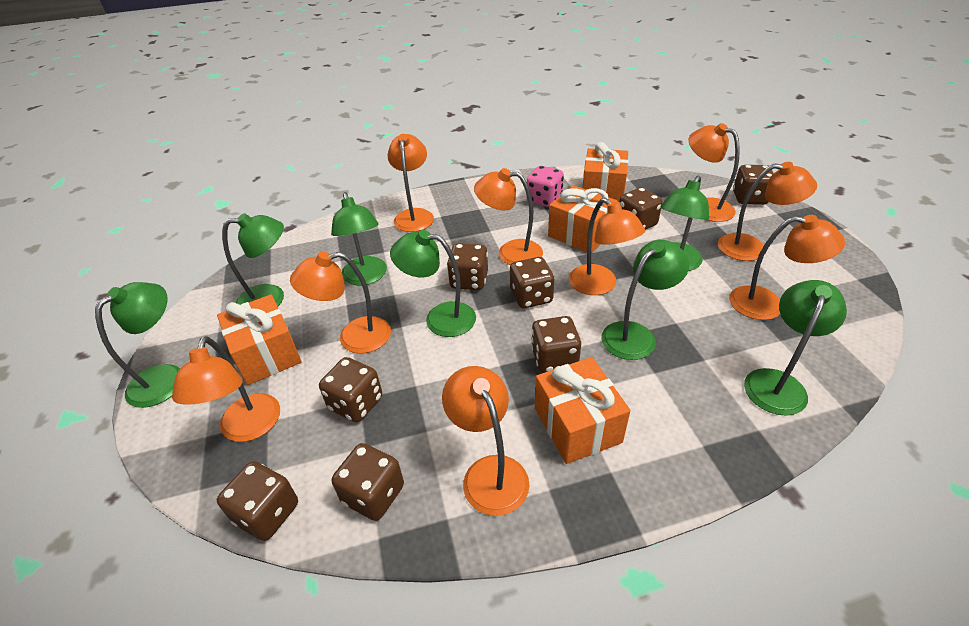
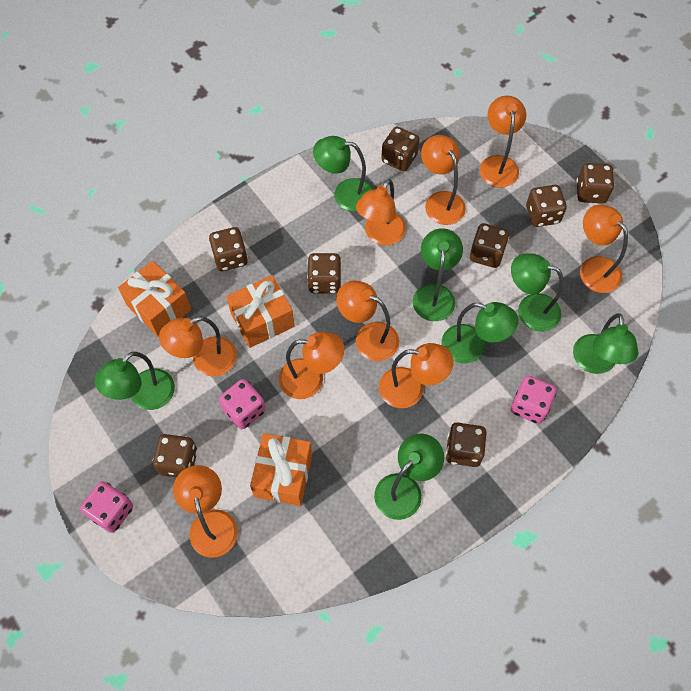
orange gift: 4 -> 3
pink dice: 1 -> 3

